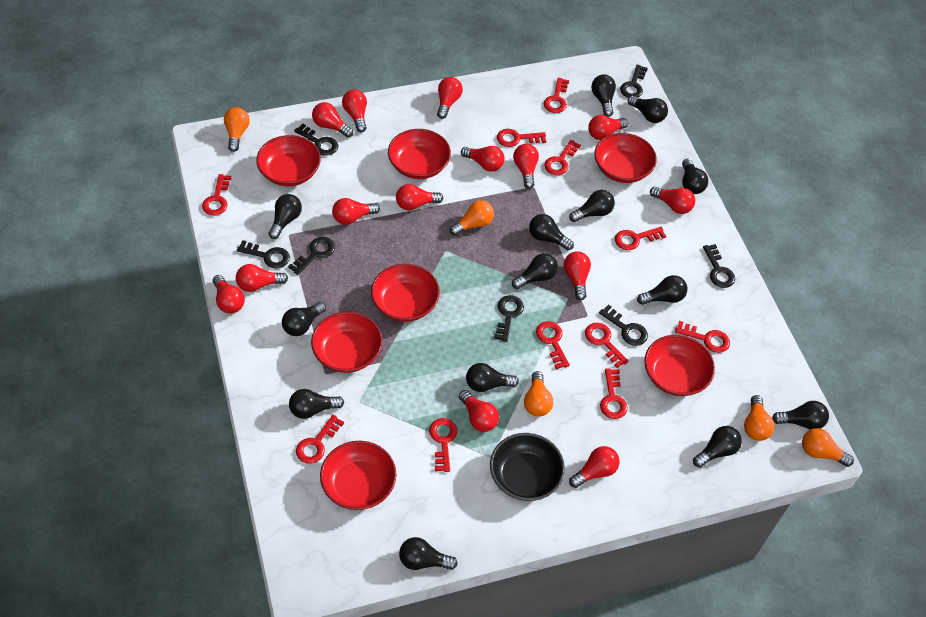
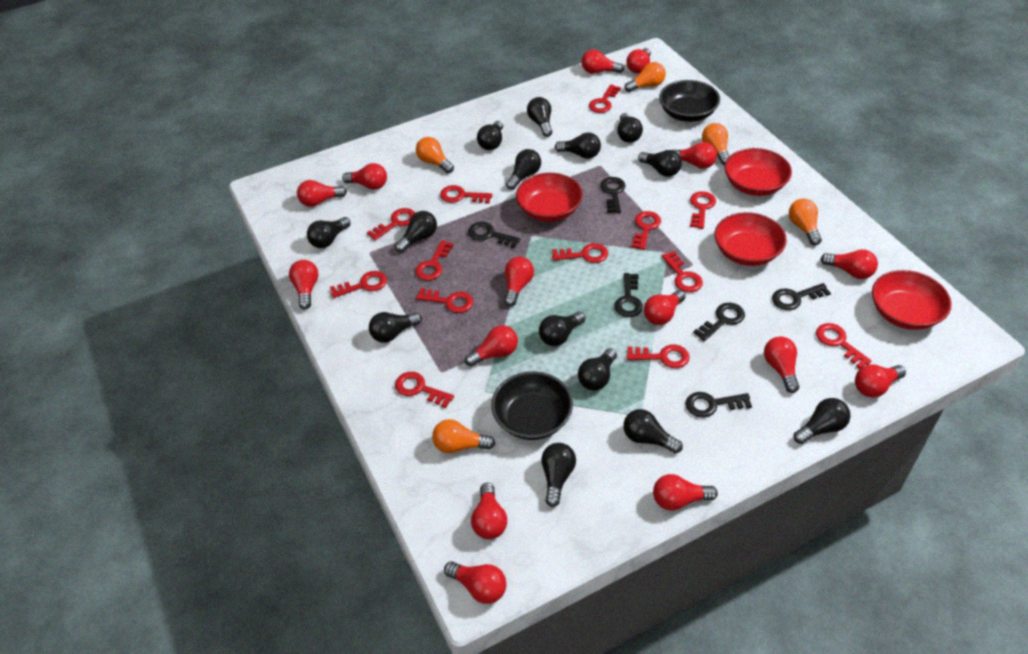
black bowl: 1 -> 2
black key: 7 -> 6
red bowl: 7 -> 4
red key: 11 -> 13
red light bulb: 14 -> 15

